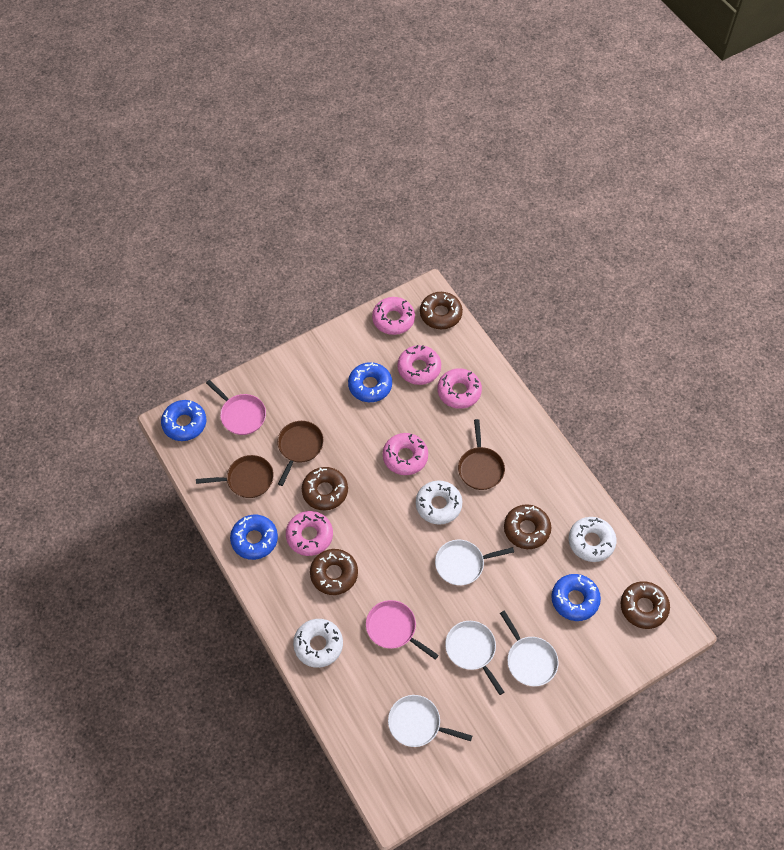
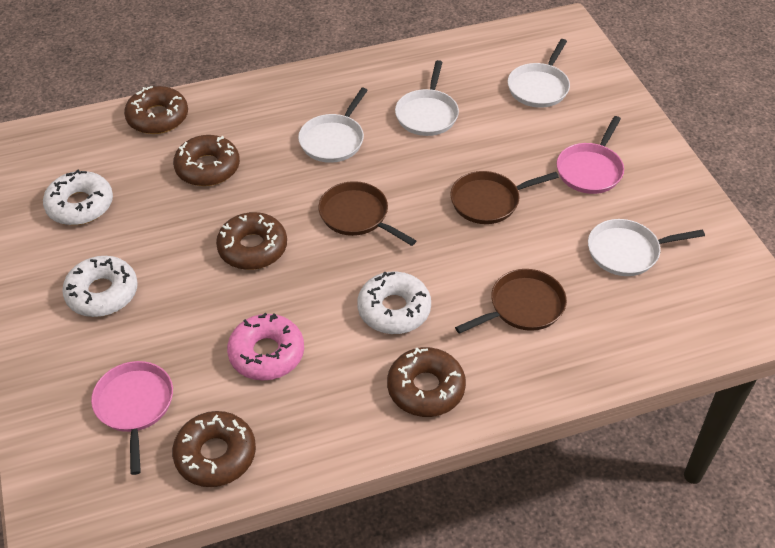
blue donut: 4 -> 0
pink donut: 5 -> 1

